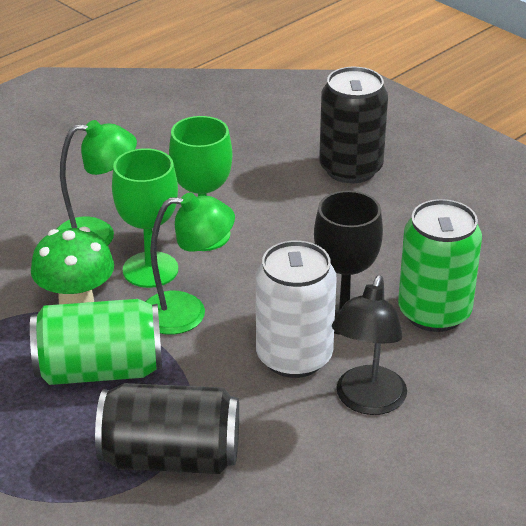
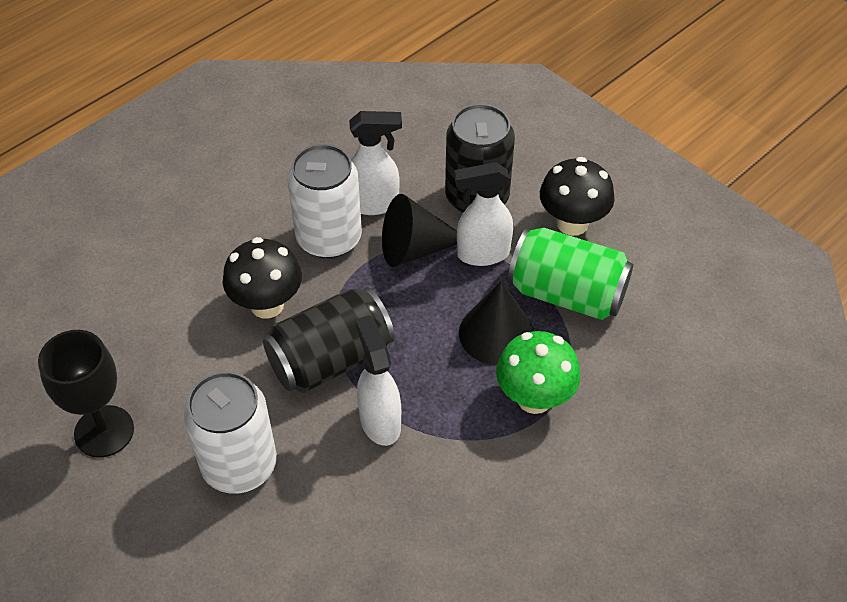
black cone: 0 -> 2
black lamp: 1 -> 0
black mushroom: 0 -> 2
green can: 2 -> 1
green goblet: 2 -> 0
green lamp: 2 -> 0
white can: 1 -> 2
white spray bottle: 0 -> 3

